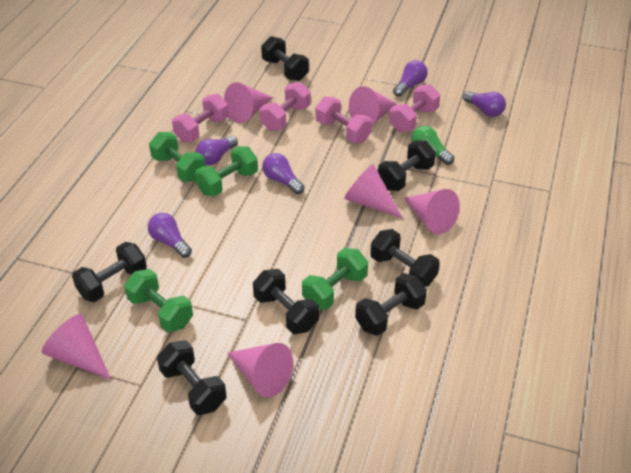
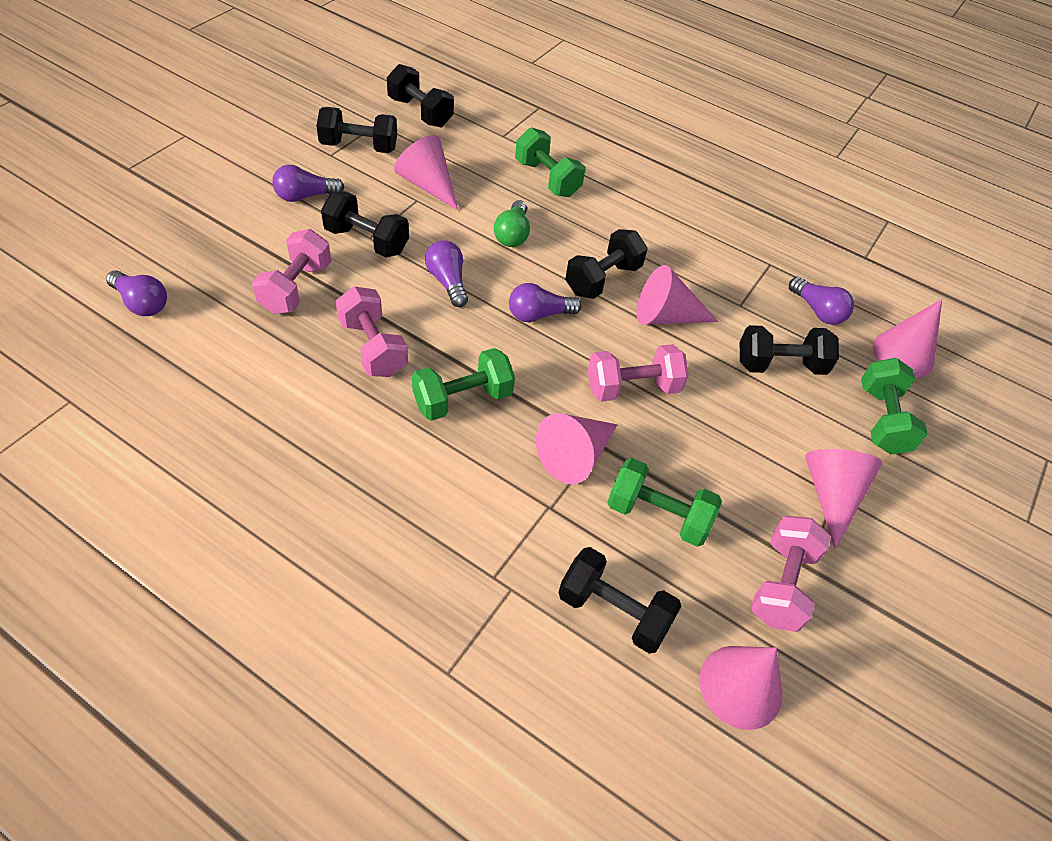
black dumbbell: 7 -> 6

